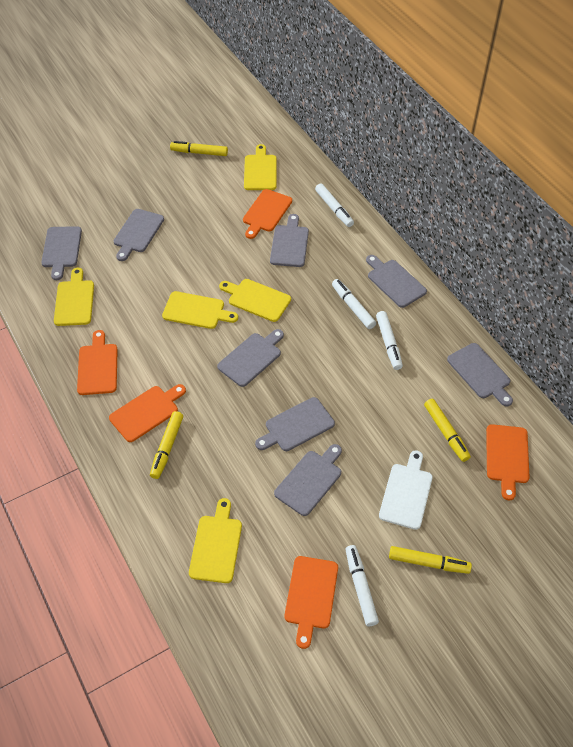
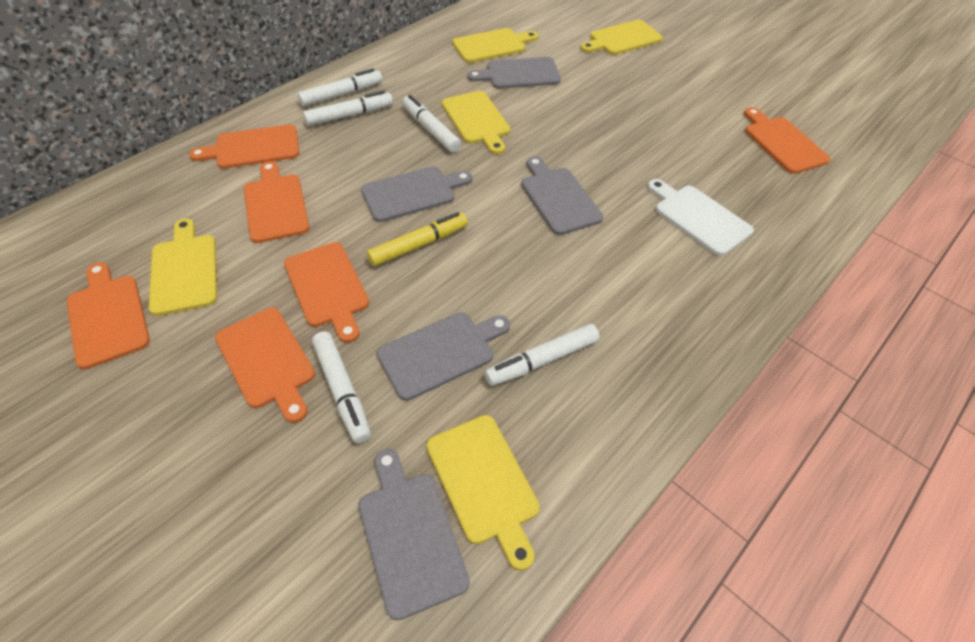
grey cutting board: 8 -> 5
orange cutting board: 5 -> 6
white marker: 4 -> 5
yellow marker: 4 -> 1

